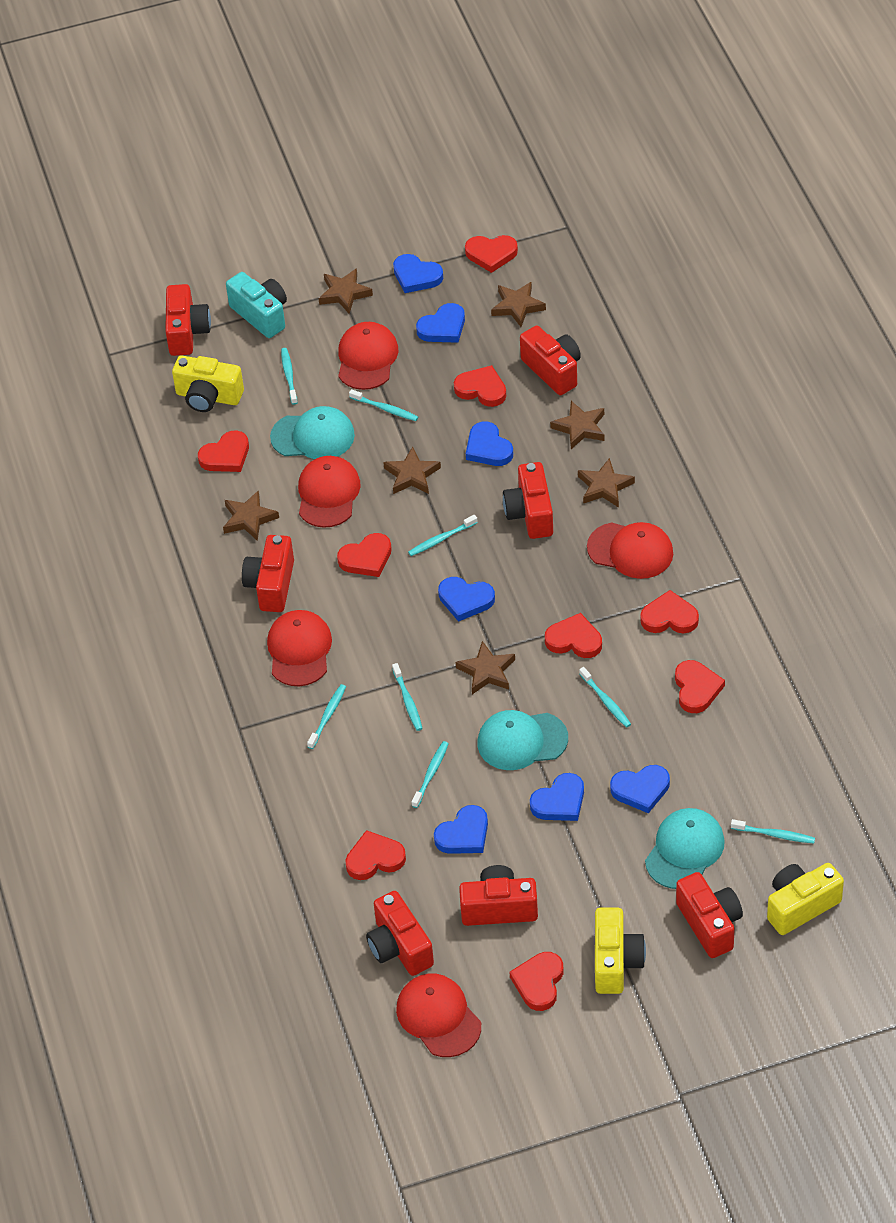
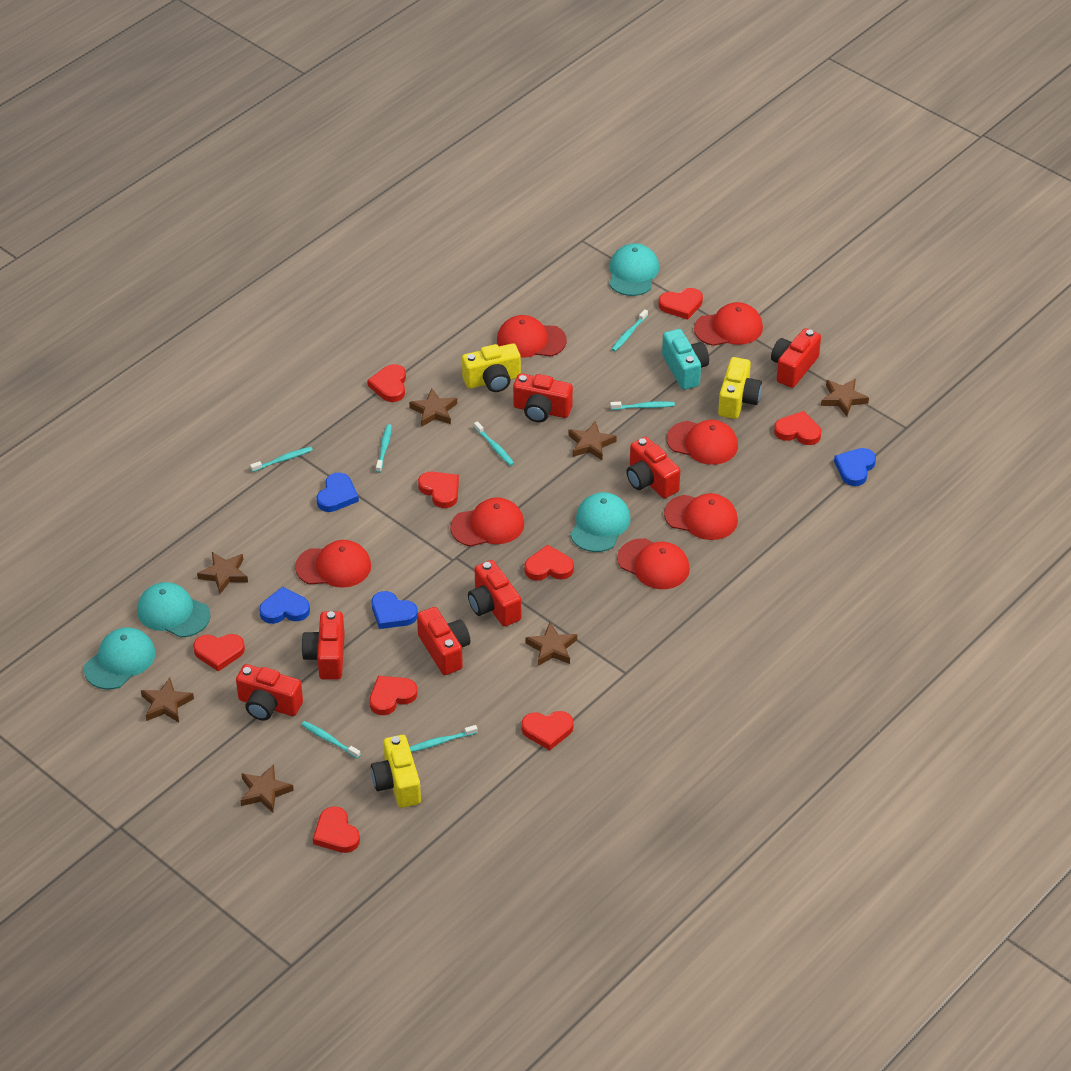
blue heart: 7 -> 4
red cap: 5 -> 7
turquoise cap: 3 -> 4
turquoise toothbrush: 8 -> 7

